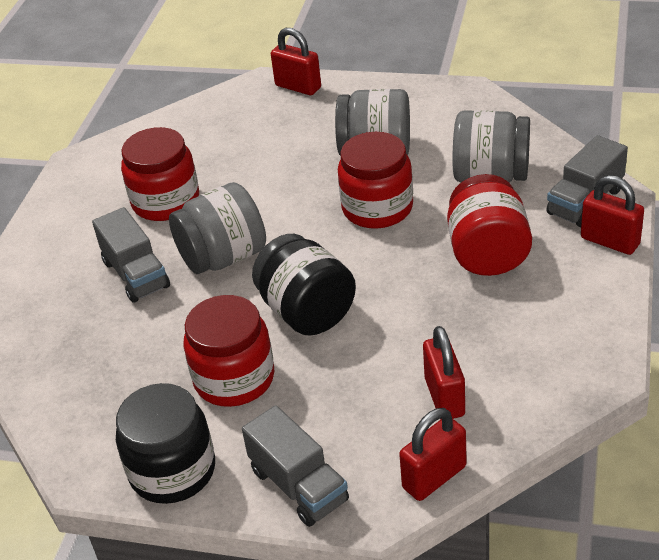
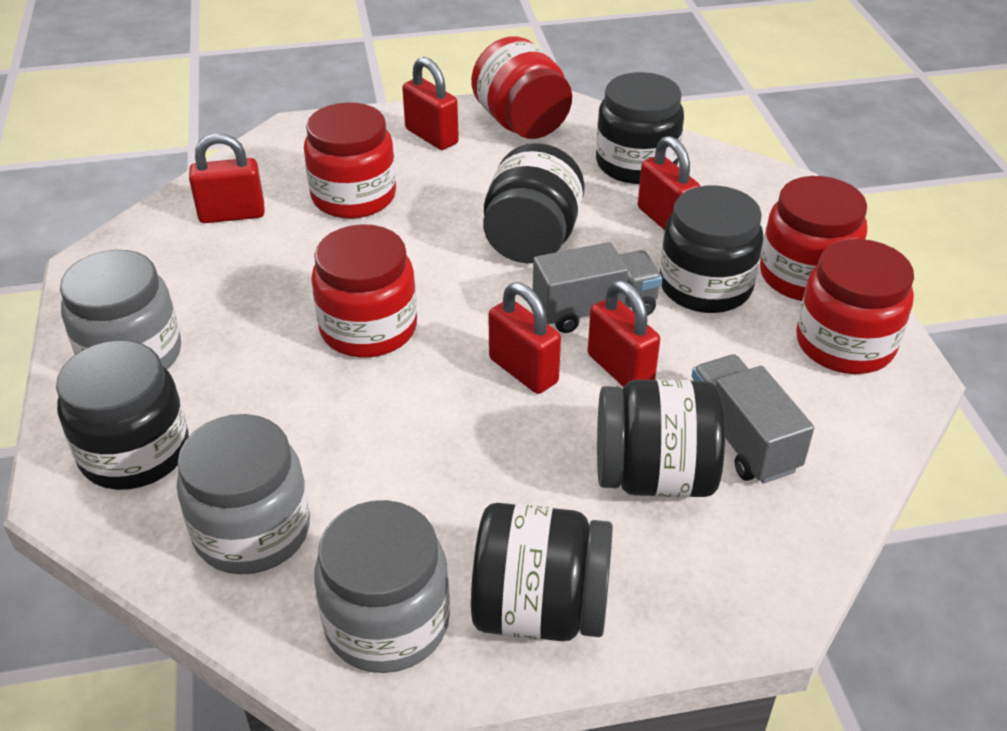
black jar: 2 -> 6
grey truck: 3 -> 2
red jar: 4 -> 5
red padlock: 4 -> 5

